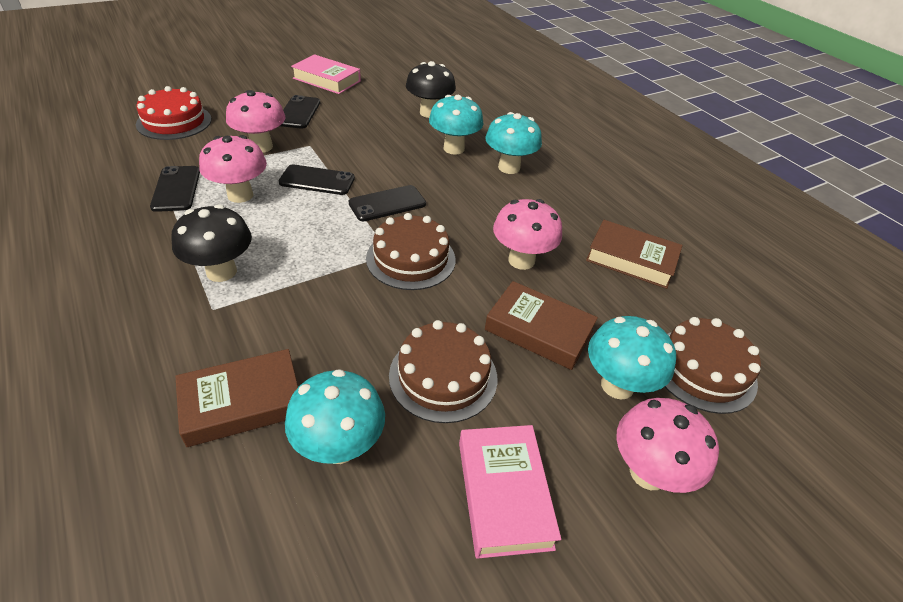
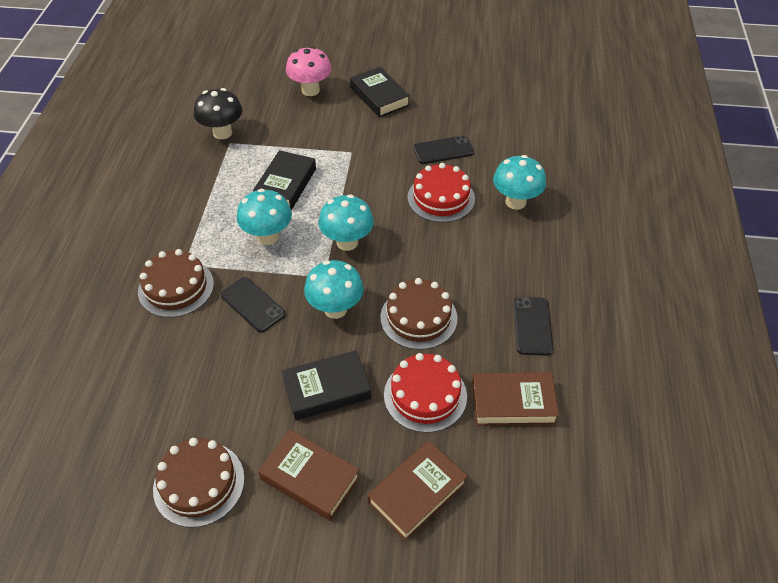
black book: 0 -> 3
black mushroom: 2 -> 1
black phone: 4 -> 3
pink book: 2 -> 0
pink mushroom: 4 -> 1
red cake: 1 -> 2

